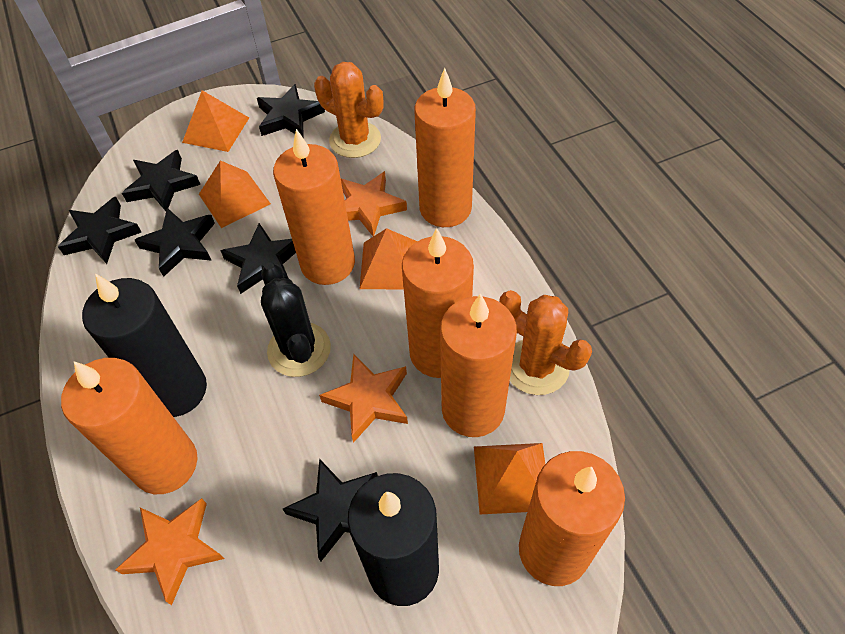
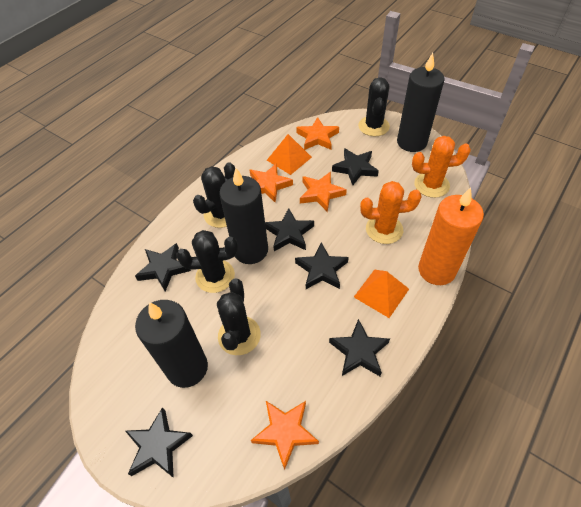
black cactus: 1 -> 4
black candle: 2 -> 3
orange candle: 6 -> 1
orange pyramid: 4 -> 2
orange star: 3 -> 4

